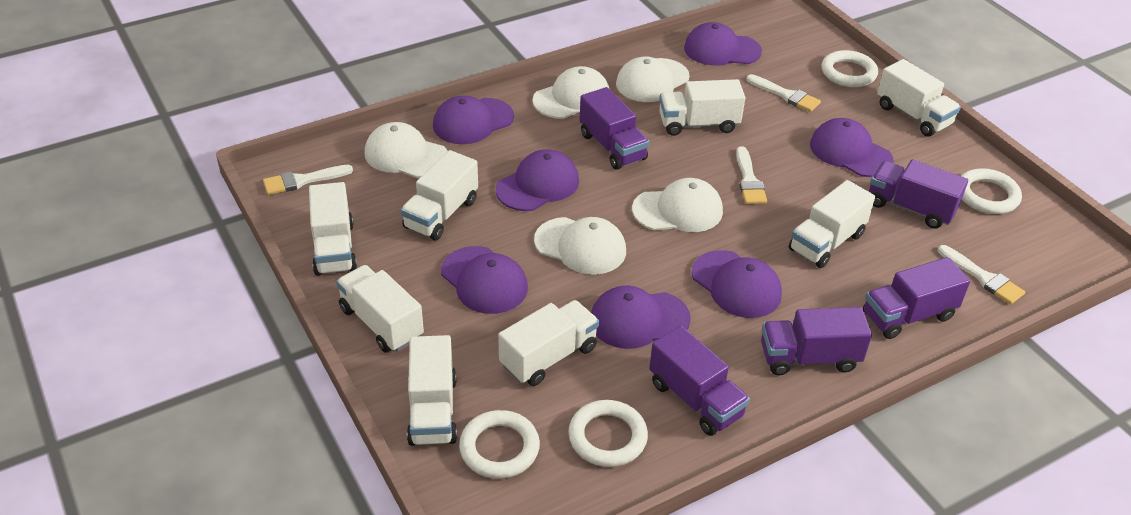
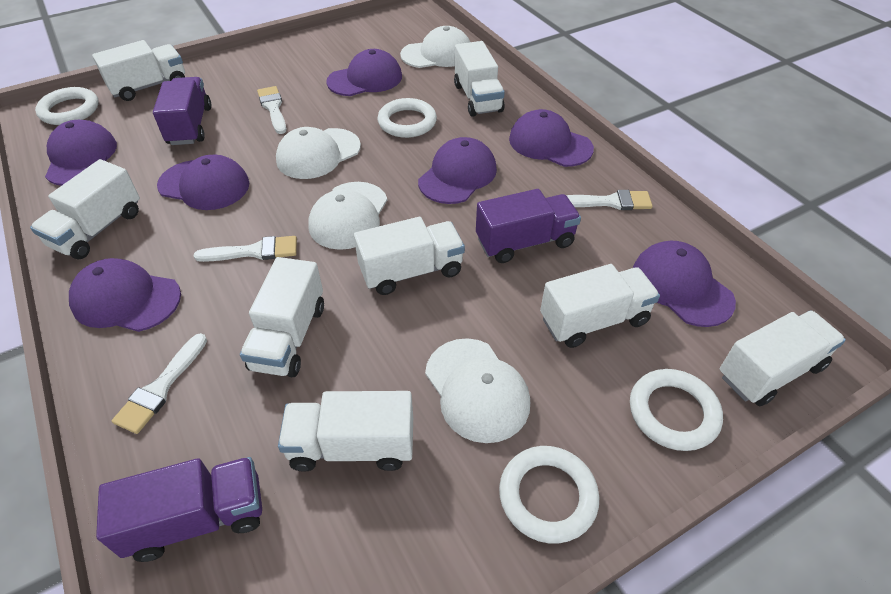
purple truck: 5 -> 3
white cap: 5 -> 4

